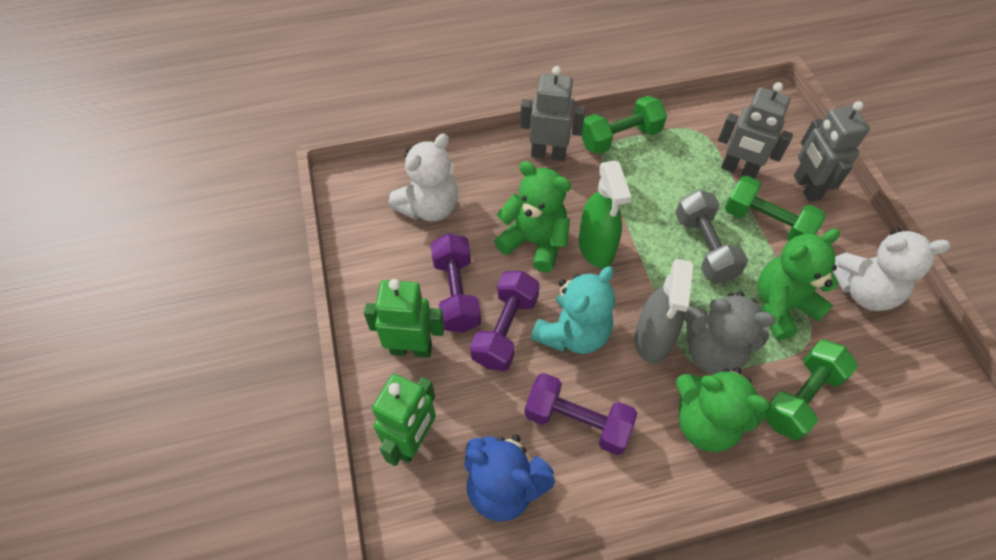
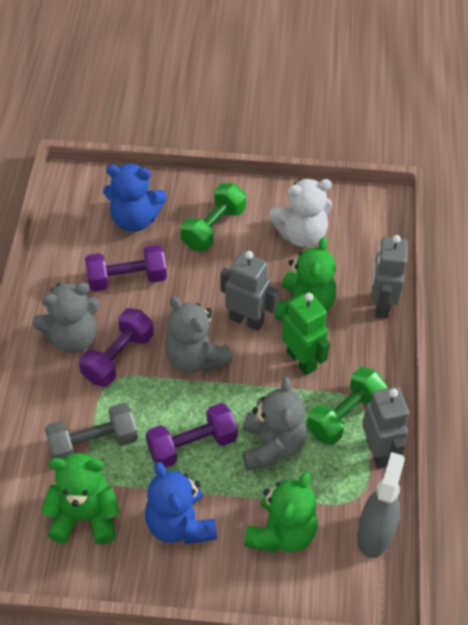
blue teddy bear: 1 -> 2
green dumbbell: 3 -> 2
green robot: 2 -> 1
green spray bottle: 1 -> 0
grey teddy bear: 1 -> 3
turquoise teddy bear: 1 -> 0
white teddy bear: 2 -> 1

